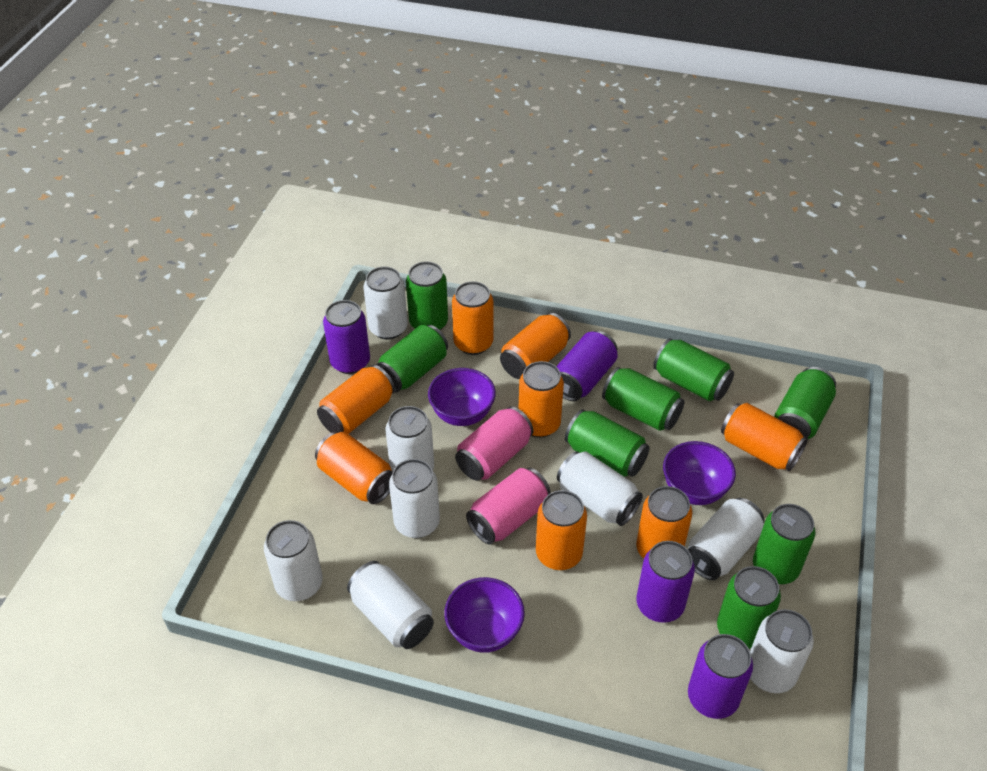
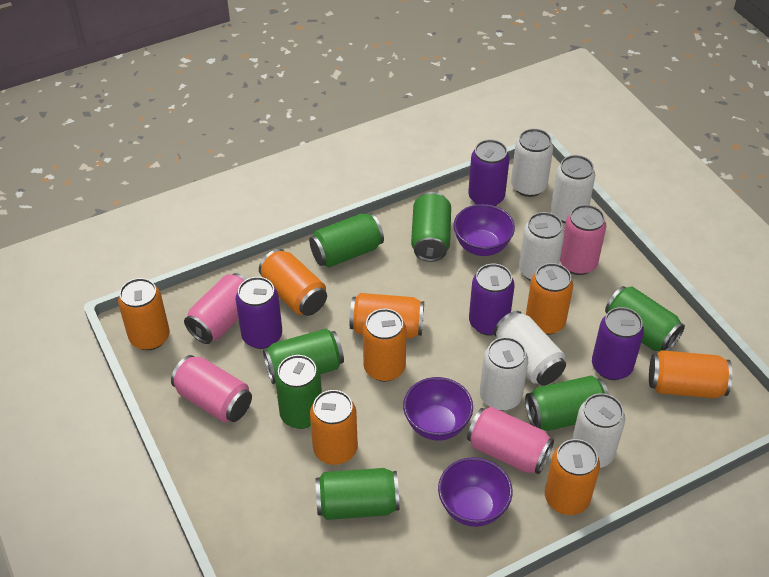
green can: 8 -> 7
pink can: 2 -> 4
white can: 8 -> 6

